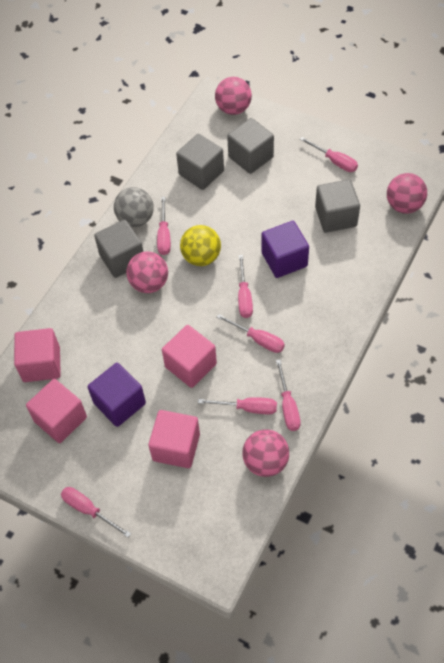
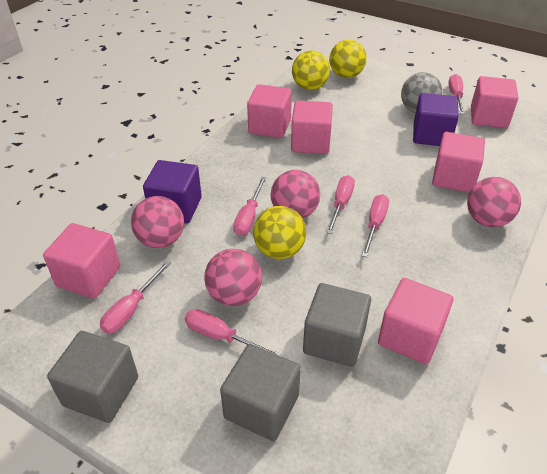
grey cube: 4 -> 3
pink cube: 4 -> 6
pink screwdriver: 7 -> 6
yellow ball: 1 -> 3

